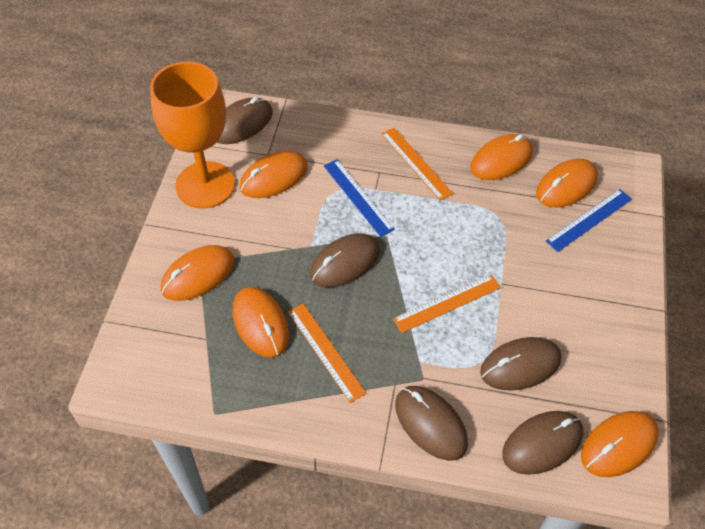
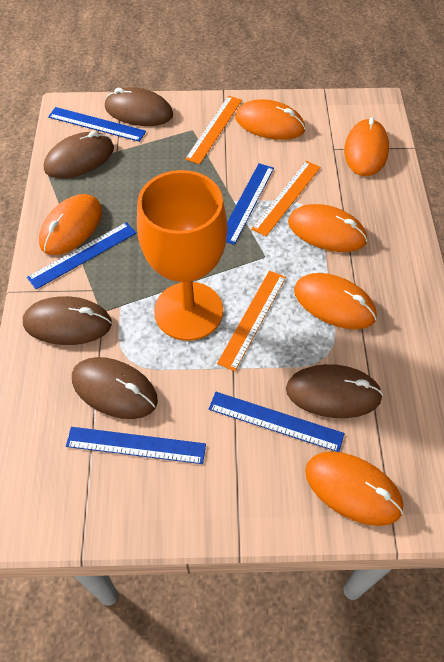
blue ruler: 2 -> 5

